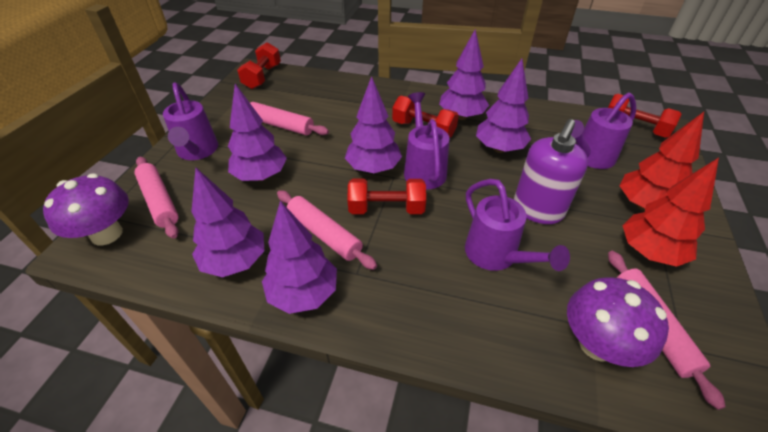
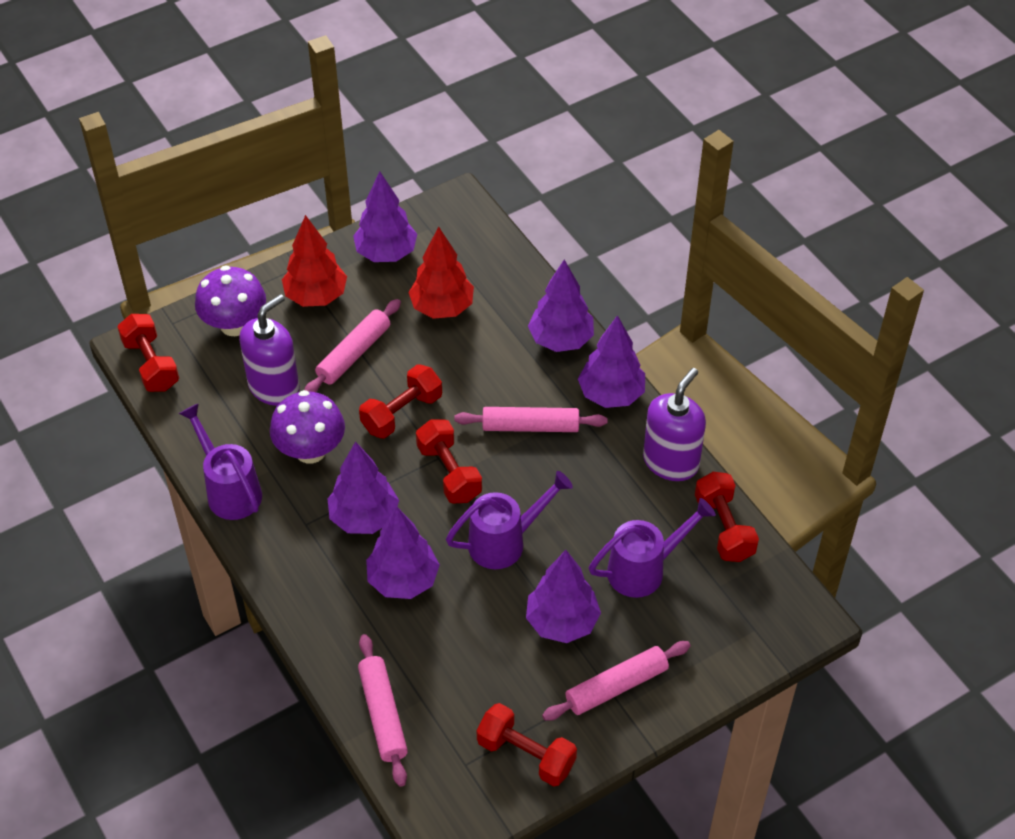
purple soap dispenser: 1 -> 2
purple watering can: 4 -> 3
red dumbbell: 4 -> 5

